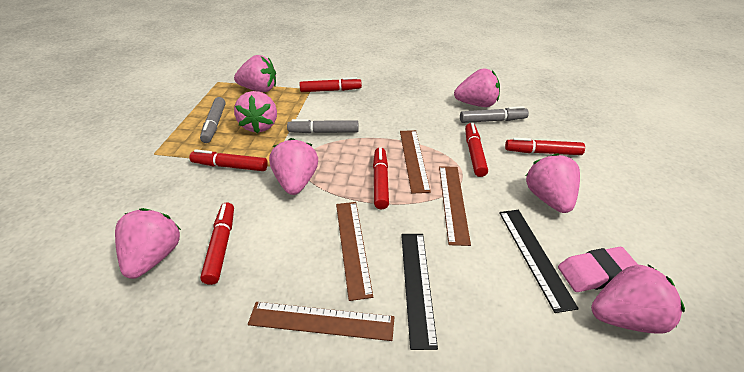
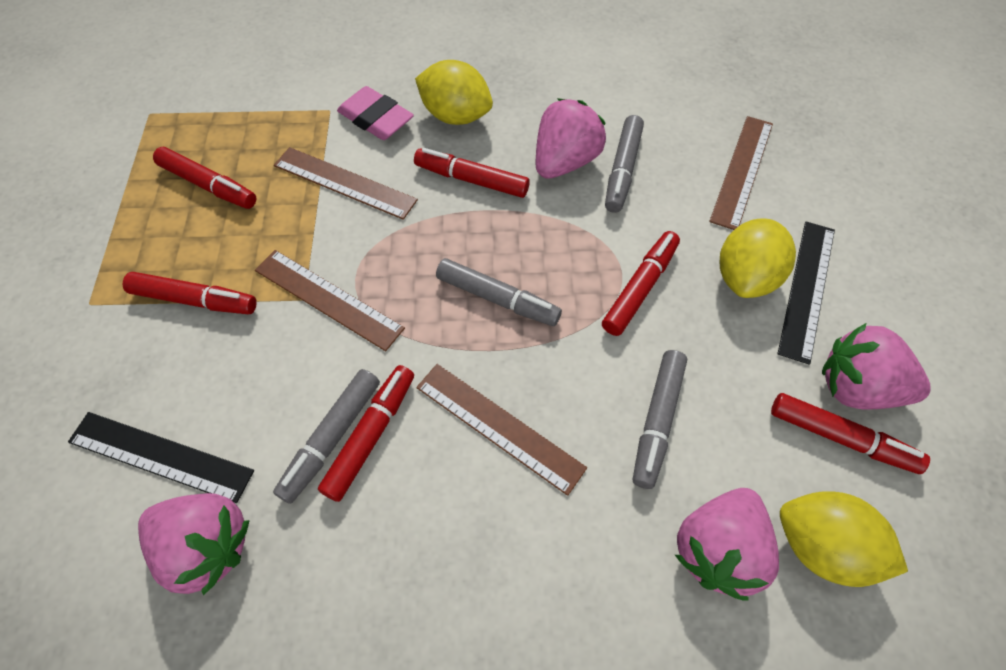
grey marker: 3 -> 4
pink strawberry: 7 -> 4
yellow lemon: 0 -> 3

